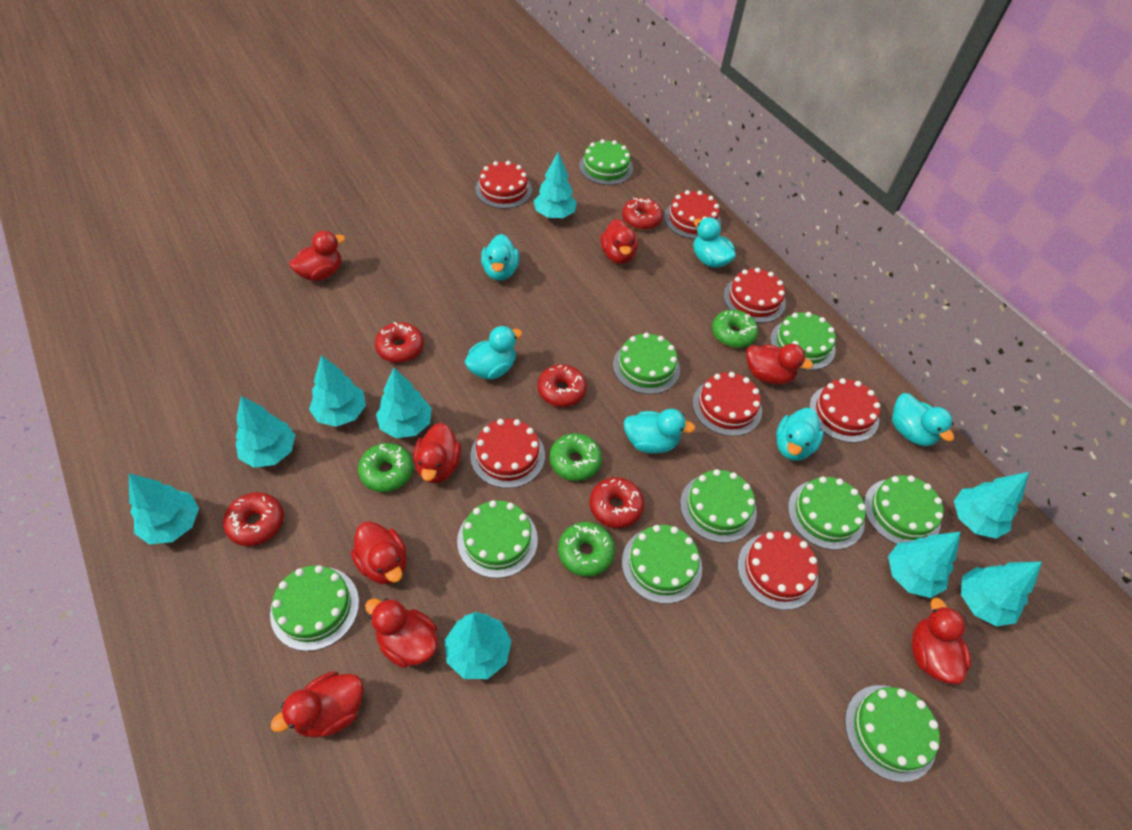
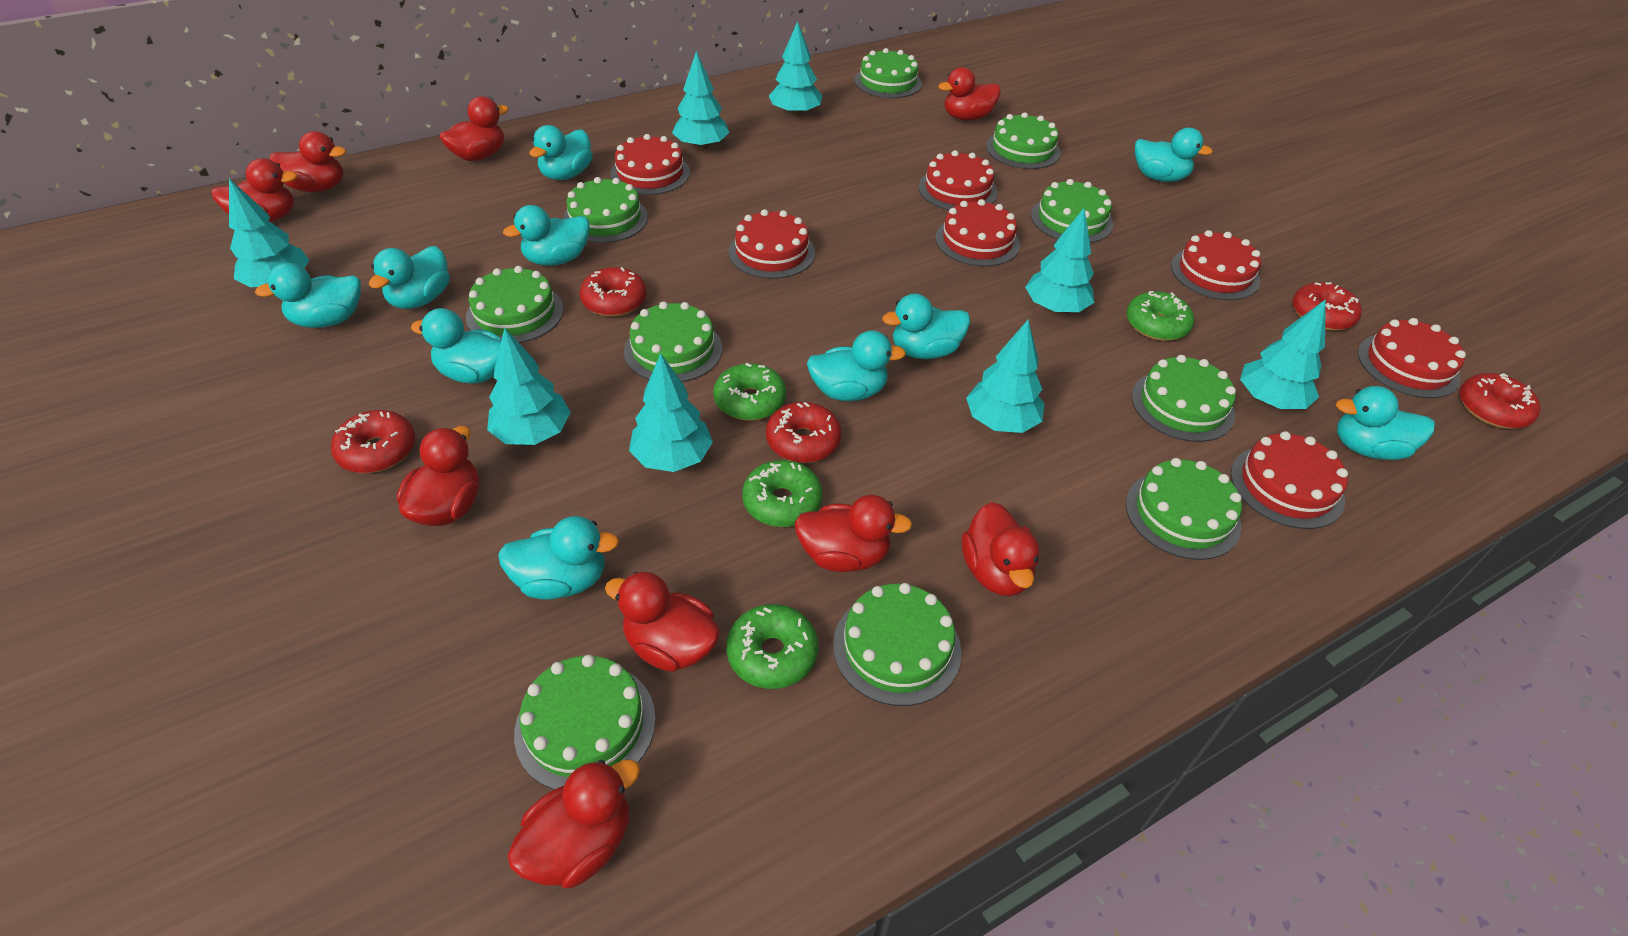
red duck: 8 -> 9
turquoise duck: 6 -> 10
turquoise tree: 9 -> 8

